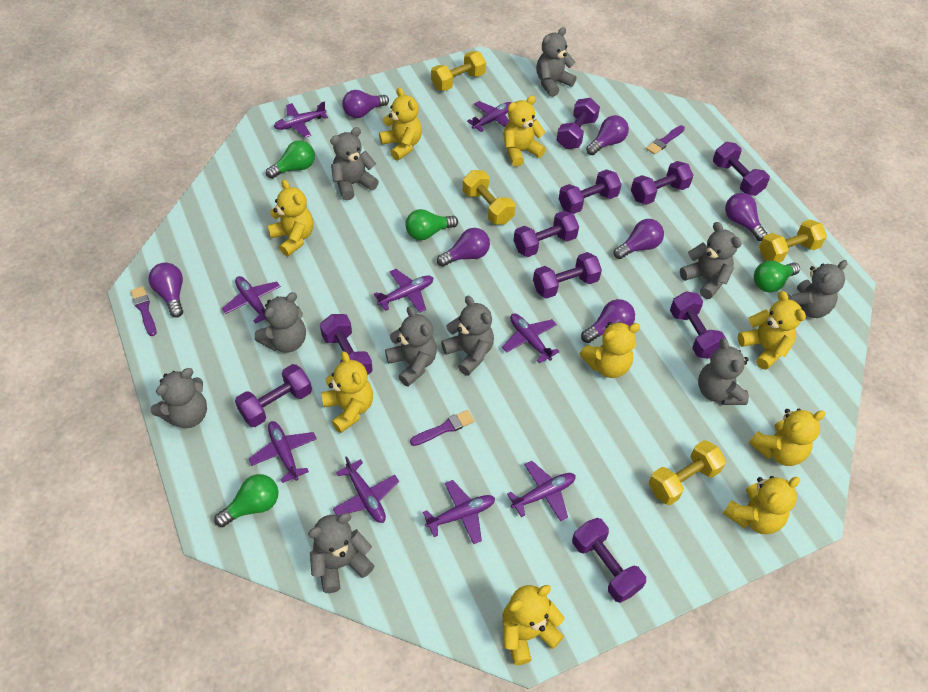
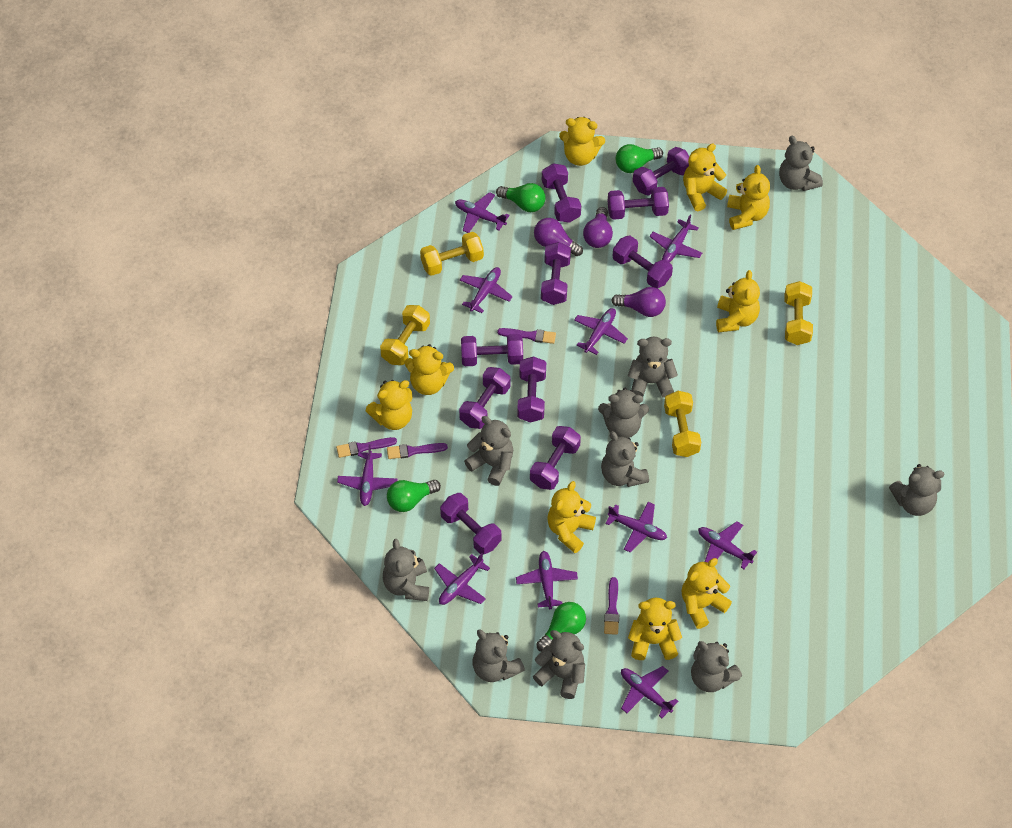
purple brush: 3 -> 4
purple light bulb: 7 -> 3
purple plane: 9 -> 10

